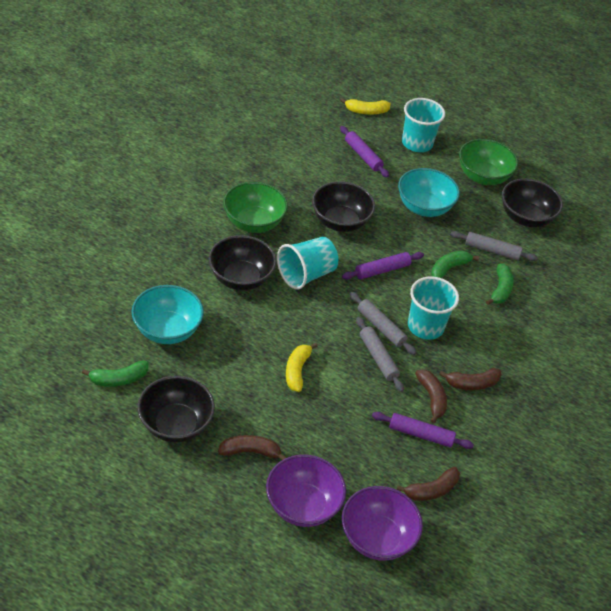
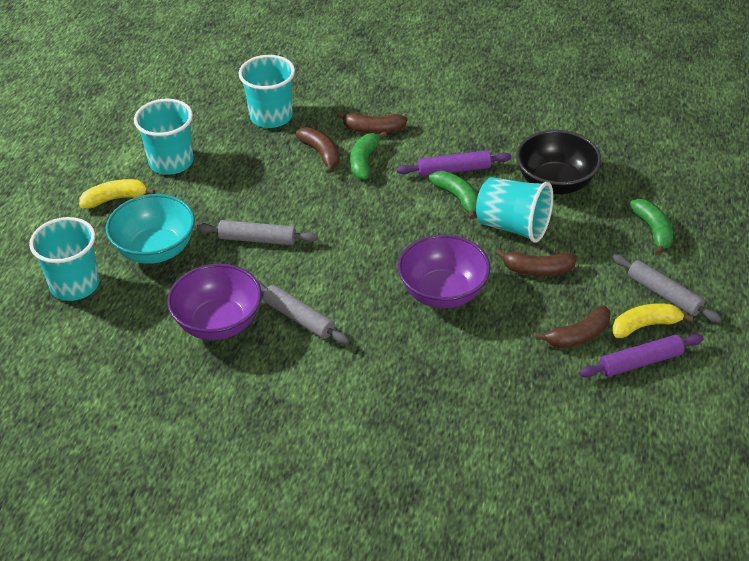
black bowl: 4 -> 1
green bowl: 2 -> 0
purple rolling pin: 3 -> 2
turquoise bowl: 2 -> 1
turquoise cup: 3 -> 4

